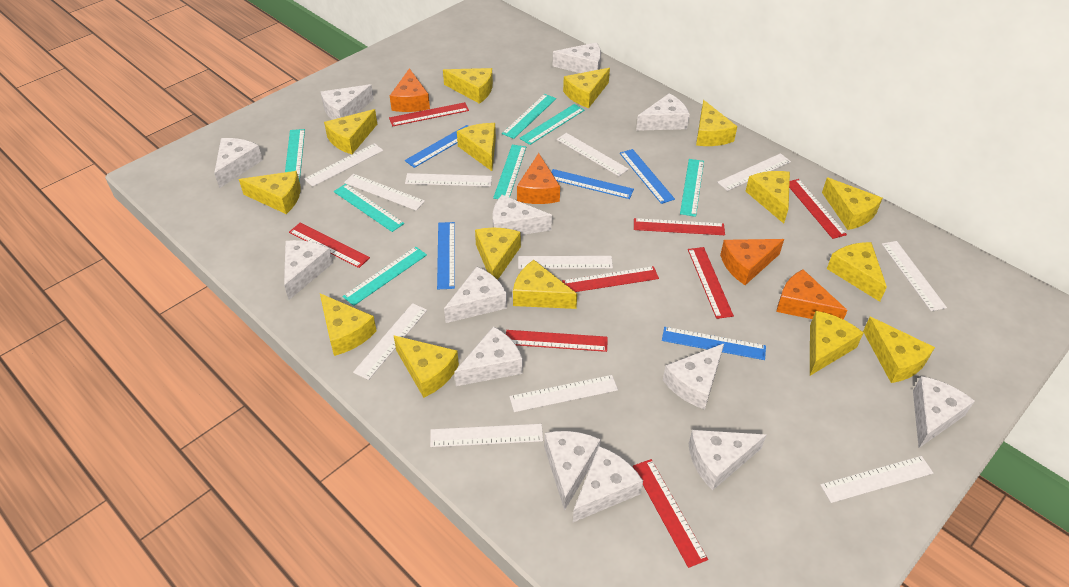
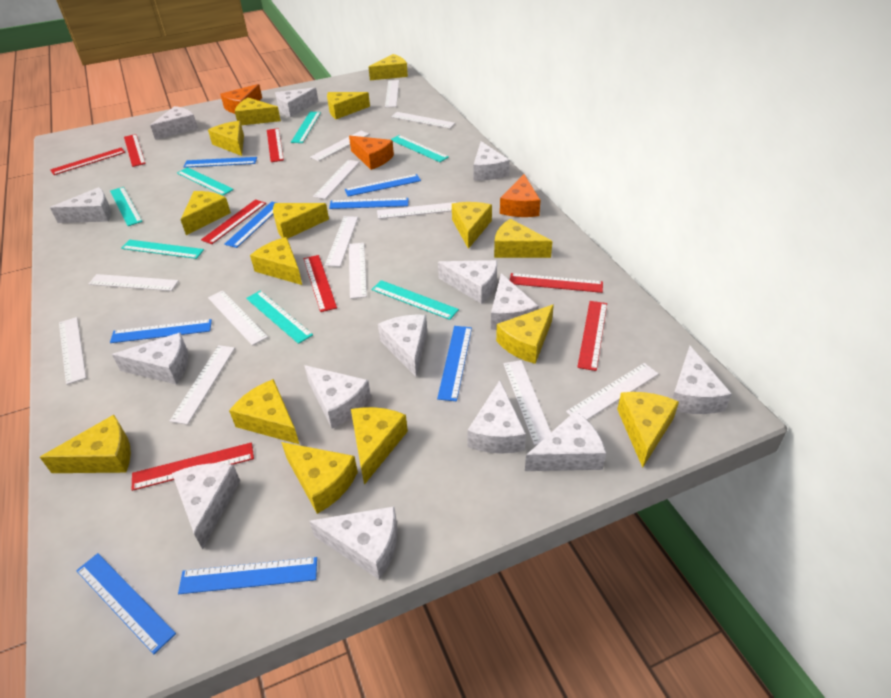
blue ruler: 5 -> 8
orange cheese: 4 -> 3
white cheese: 13 -> 14
white ruler: 11 -> 13

